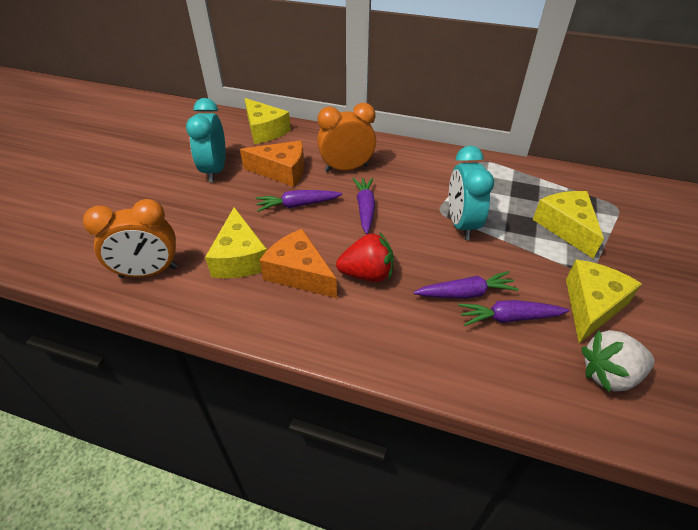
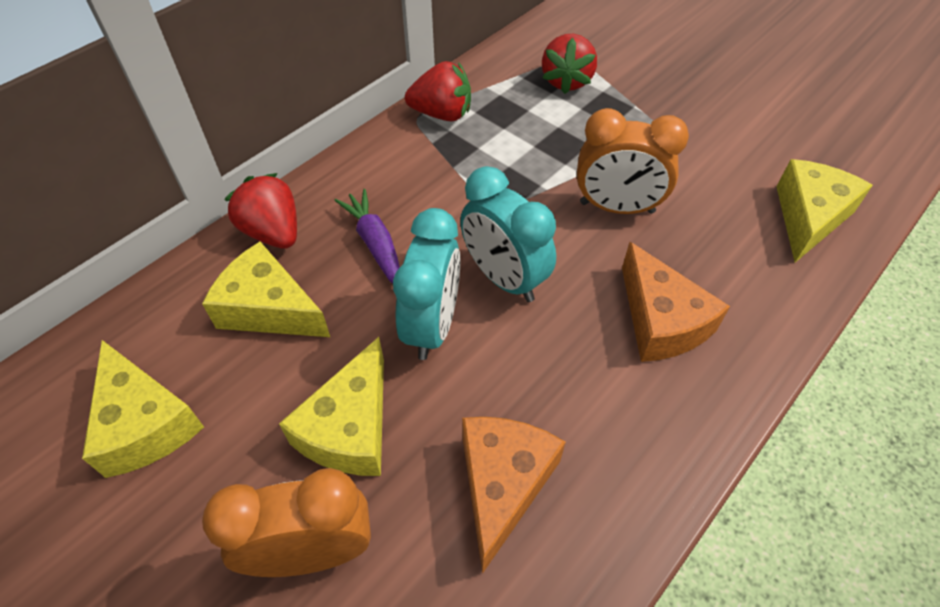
purple carrot: 4 -> 1
red strawberry: 1 -> 3
white strawberry: 1 -> 0

